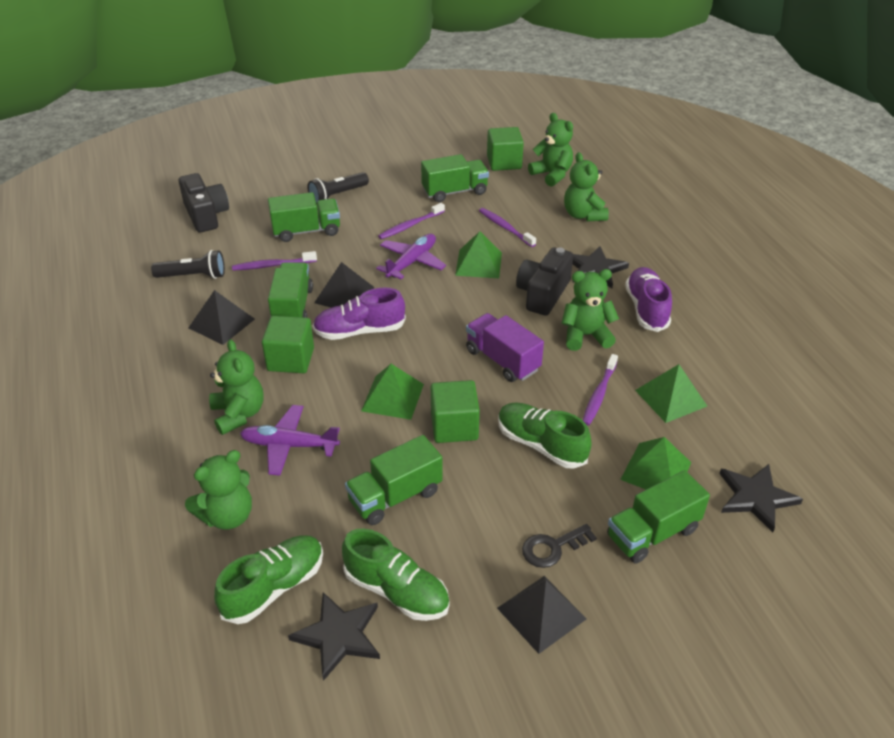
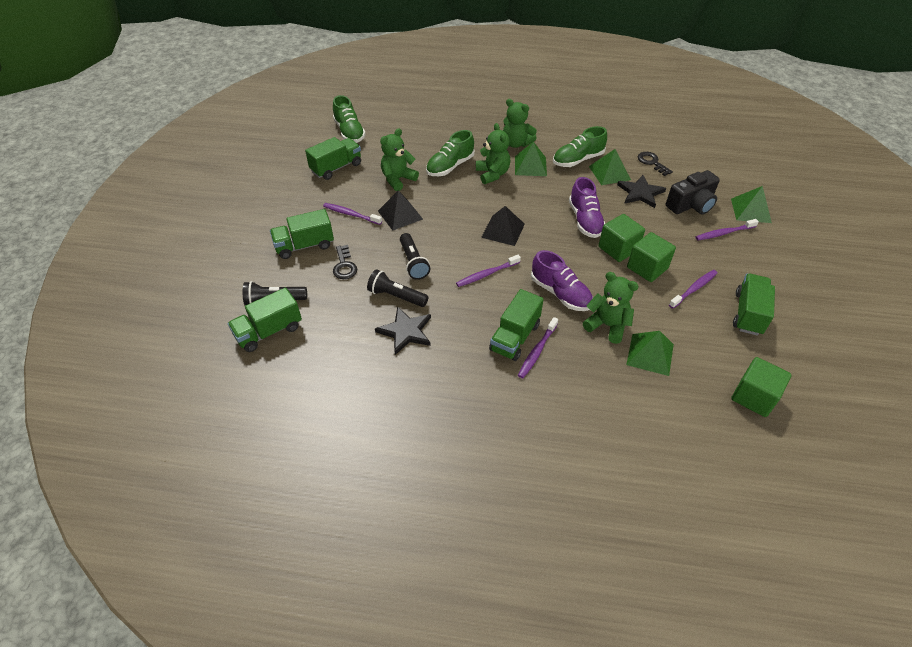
black camera: 2 -> 1
black flashlight: 2 -> 3
black key: 1 -> 2
black pyramid: 3 -> 2
black star: 3 -> 2
green teddy bear: 5 -> 4
purple plane: 2 -> 0
purple toothbrush: 4 -> 5
purple truck: 1 -> 0

